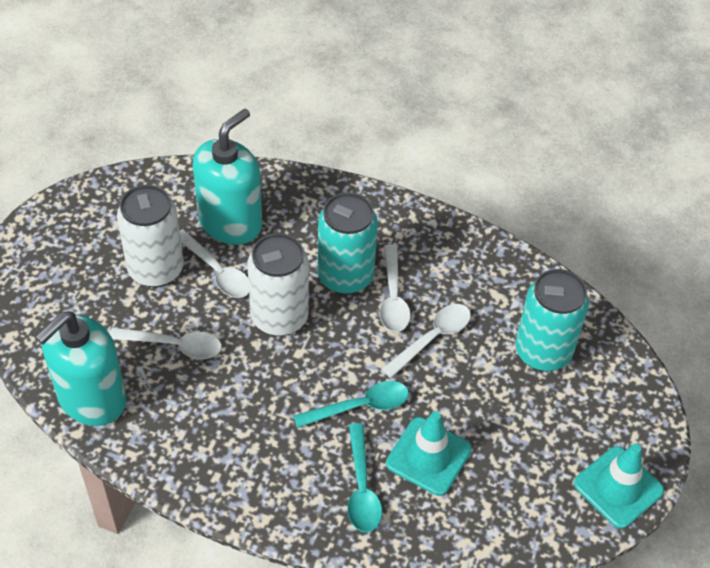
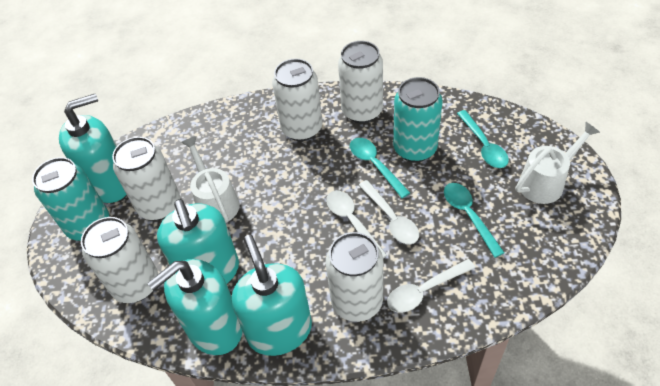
turquoise soap dispenser: 2 -> 4
turquoise spoon: 2 -> 3
turquoise traffic cone: 2 -> 0
white can: 2 -> 5
white spoon: 4 -> 3
white watering can: 0 -> 2

